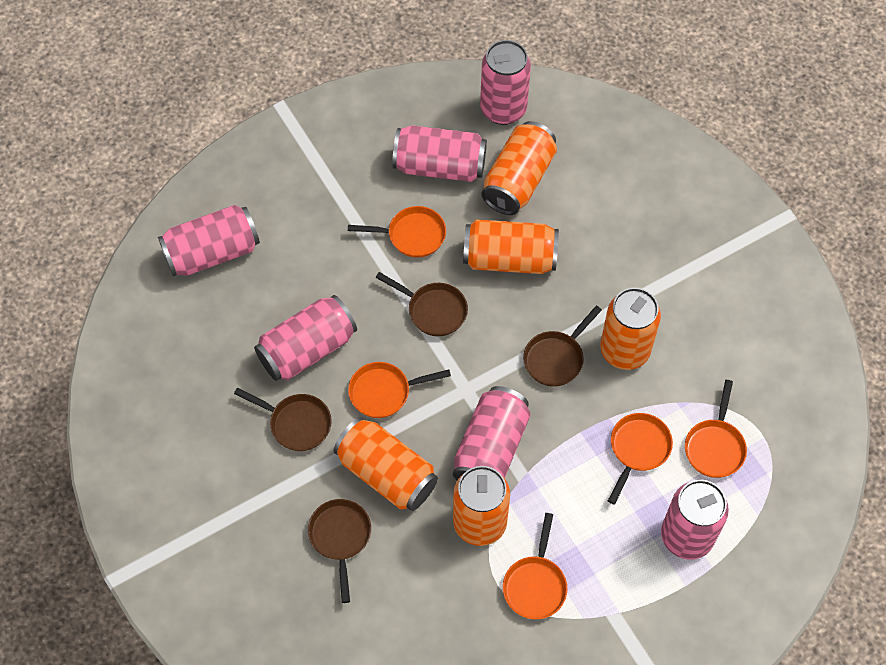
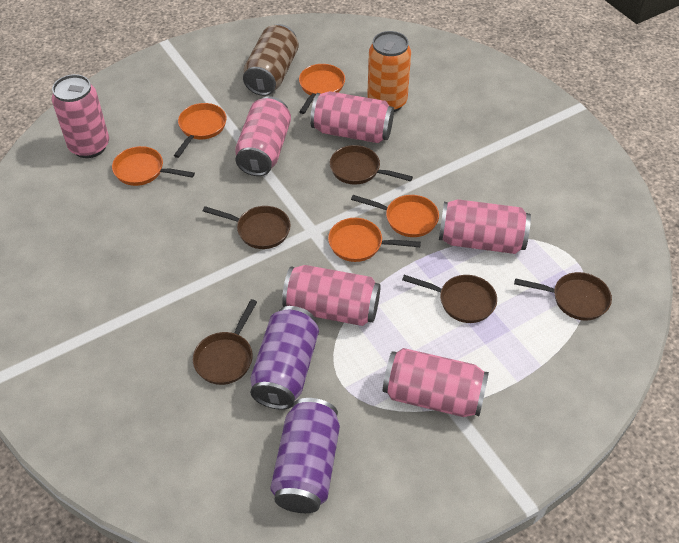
brown can: 0 -> 1
brown pan: 4 -> 5
orange can: 5 -> 1
purple can: 0 -> 2

